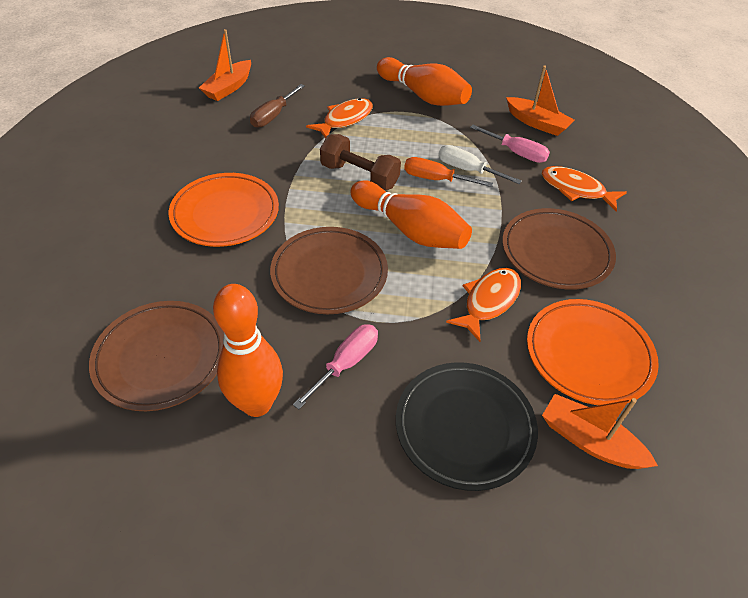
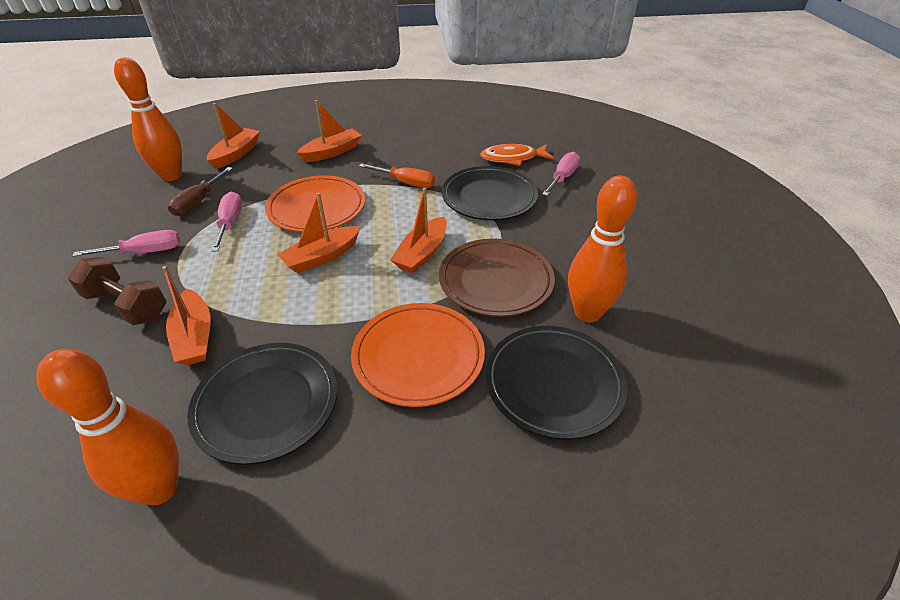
black plate: 1 -> 3
brown plate: 3 -> 1
orange boat: 3 -> 5
orange fish: 3 -> 1
pink screwdriver: 2 -> 3
white screwdriver: 1 -> 0

